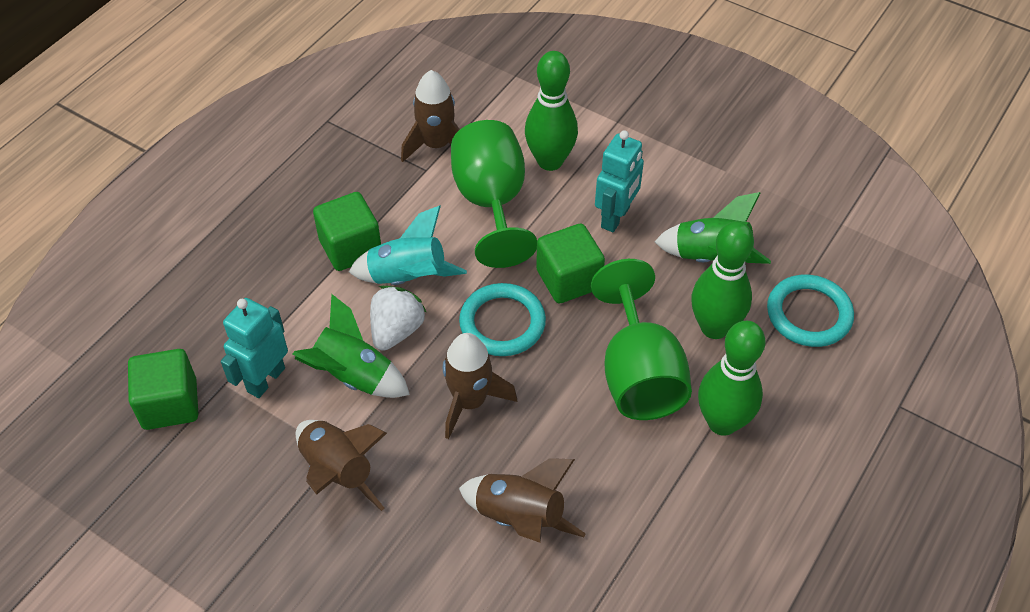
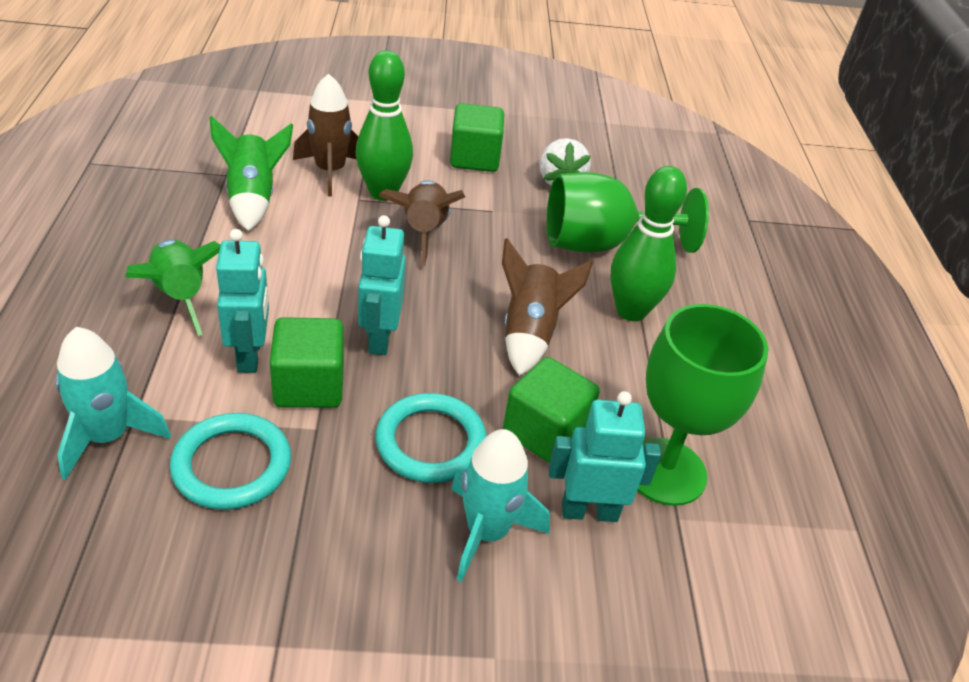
brown rocket: 4 -> 3
green bowling pin: 3 -> 2
turquoise robot: 2 -> 3
turquoise rocket: 1 -> 2

